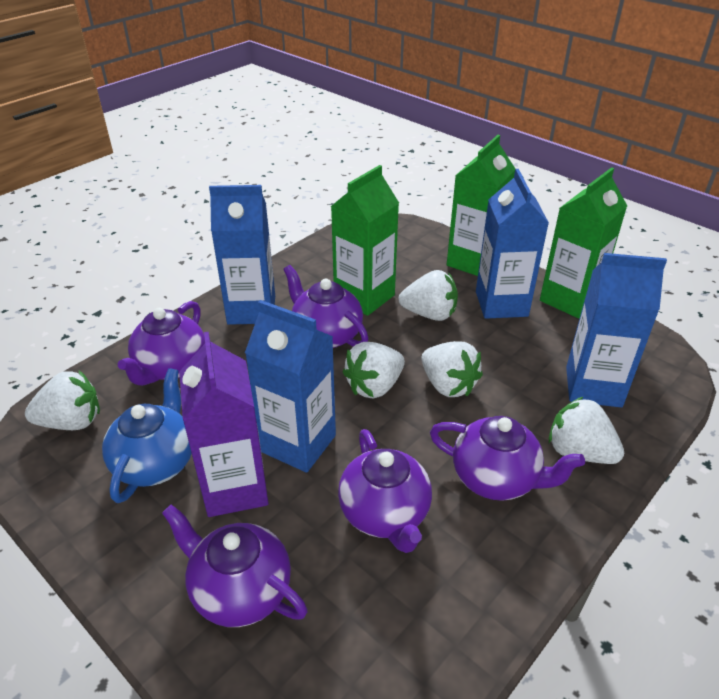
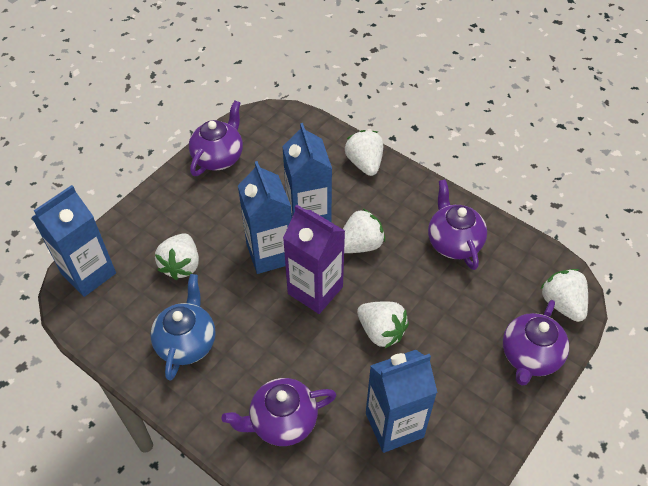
green carton: 3 -> 0
purple teapot: 5 -> 4

